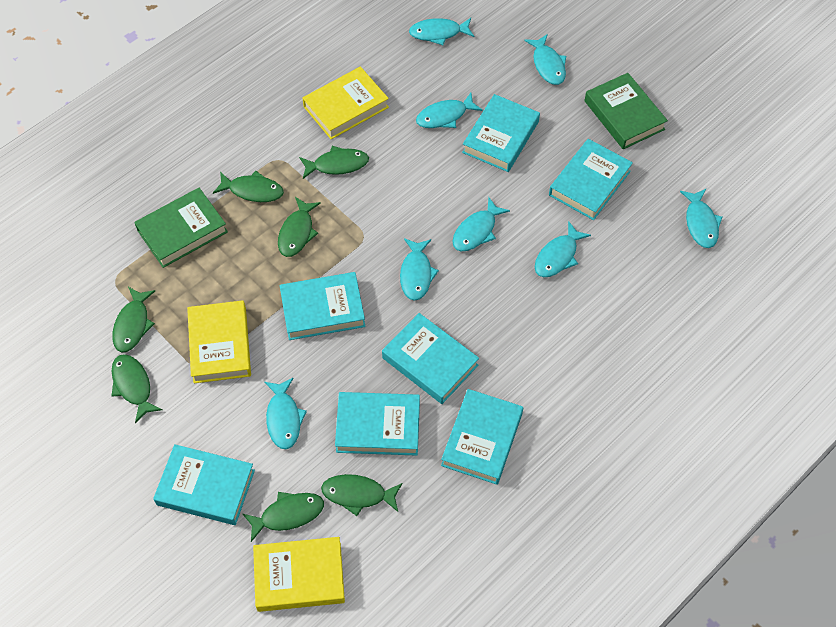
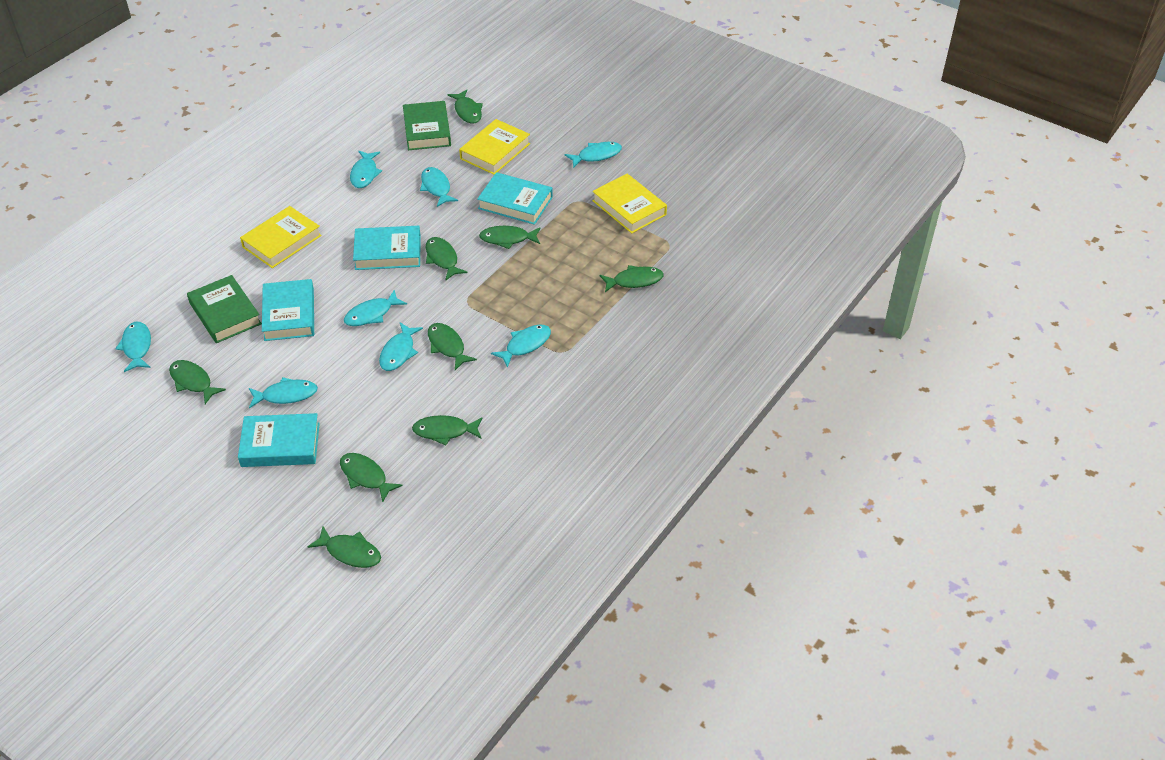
green fish: 7 -> 9
turquoise book: 7 -> 4

